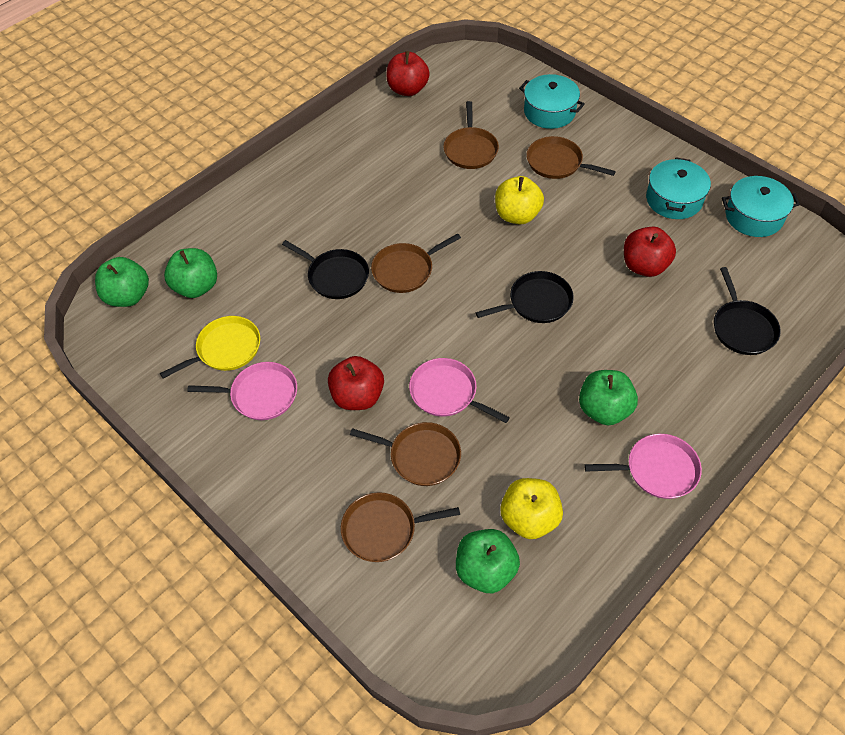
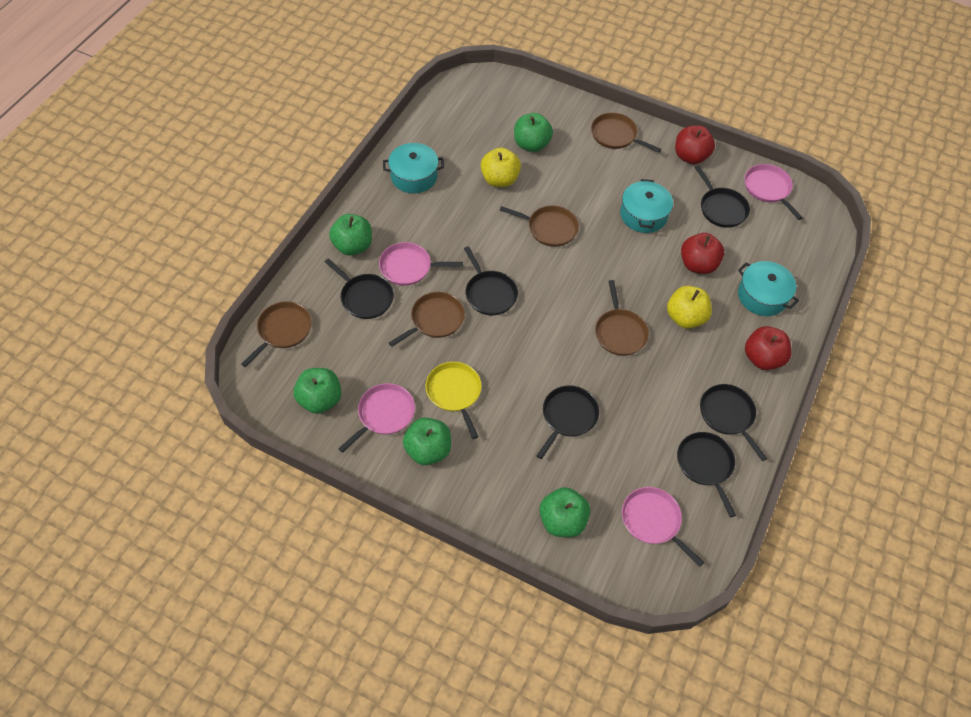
black pan: 3 -> 6
green apple: 4 -> 5
pink pan: 3 -> 4

